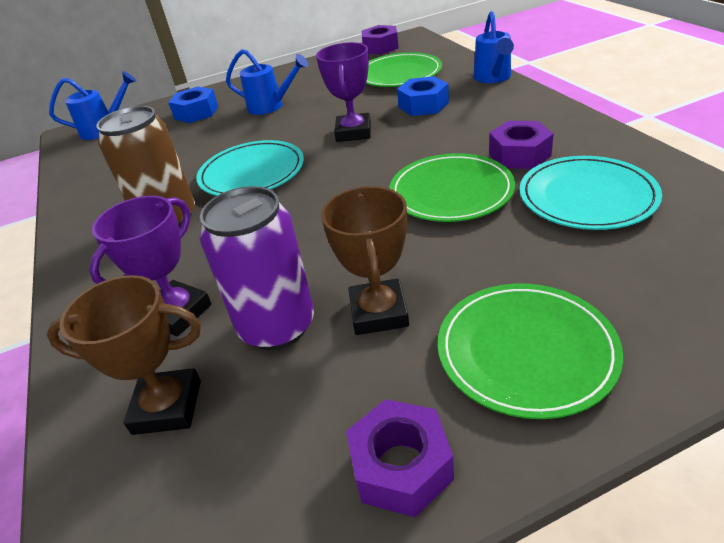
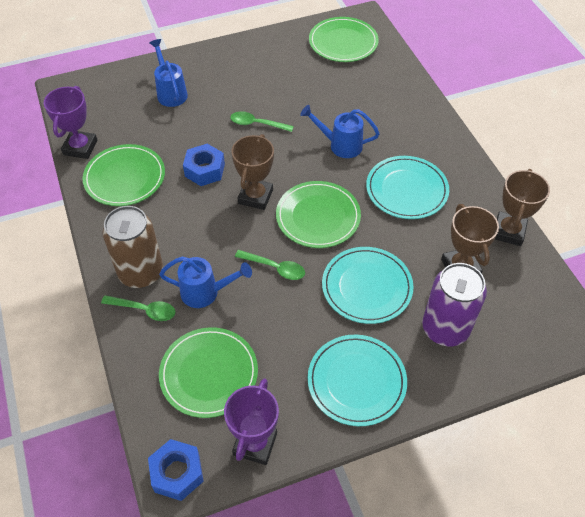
brown trophy: 2 -> 3
green plate: 3 -> 4
green spoon: 0 -> 3
purple nut: 3 -> 0
turquoise plate: 2 -> 3

